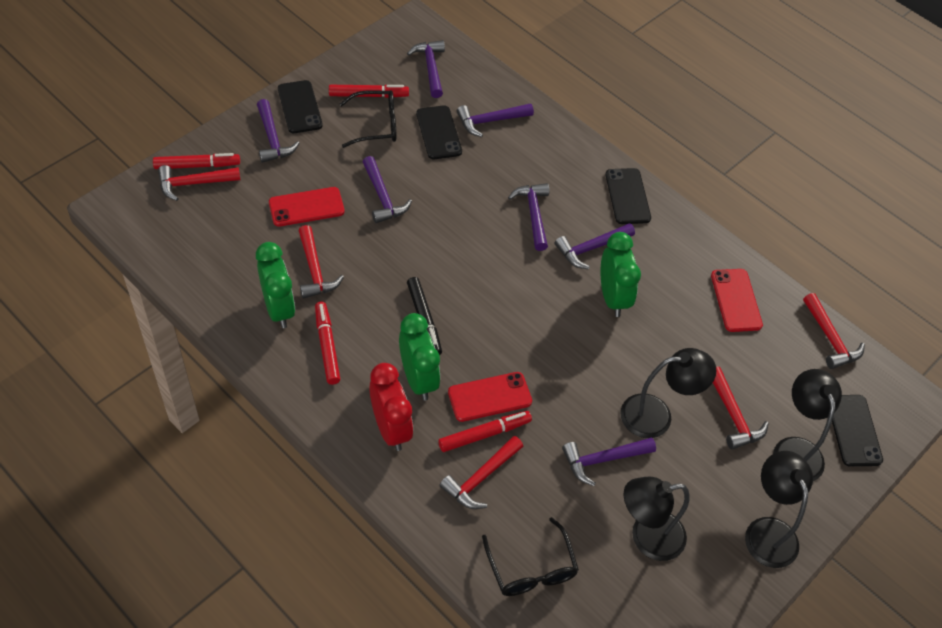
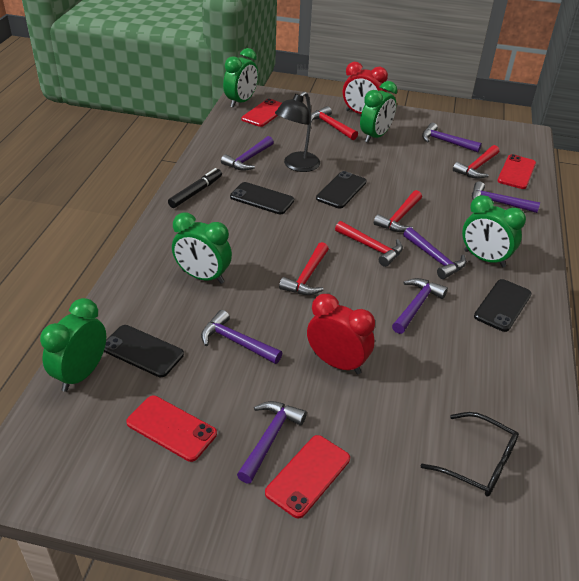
black glasses: 2 -> 1
black lamp: 4 -> 1
green clock: 3 -> 5
red clock: 1 -> 2
red marker: 4 -> 0
red phone: 3 -> 4

